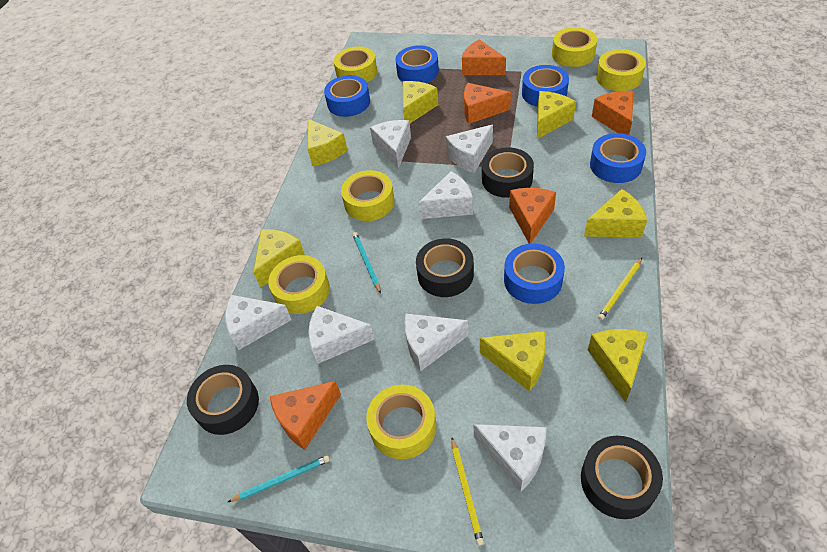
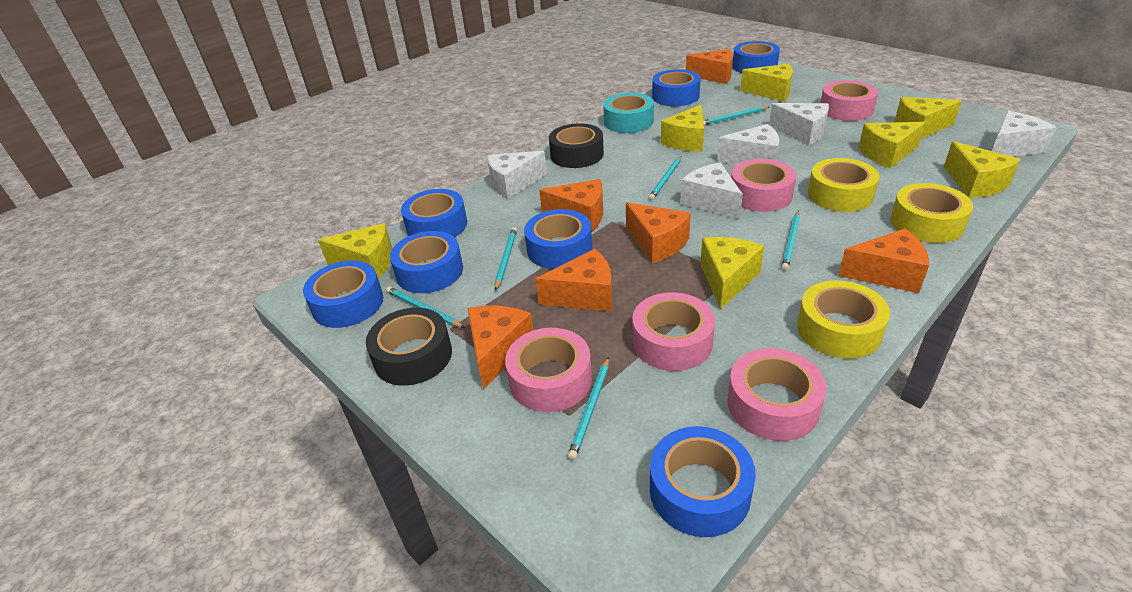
black tape: 4 -> 2
blue tape: 5 -> 7
orange cheese: 5 -> 6
pink tape: 0 -> 5
turquoise pencil: 2 -> 6
turquoise tape: 0 -> 1
white cheese: 7 -> 5
yellow pencil: 2 -> 0
yellow tape: 6 -> 3

